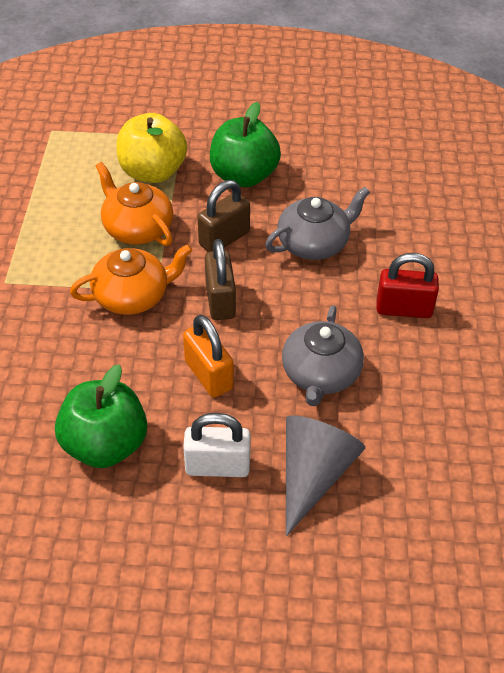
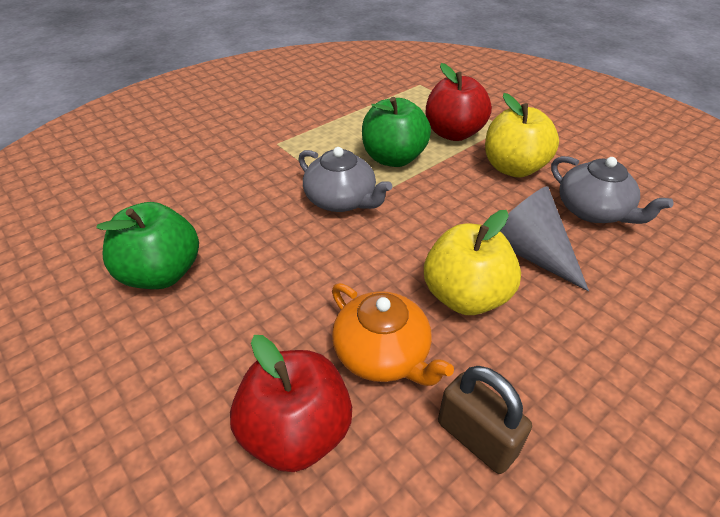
brown padlock: 2 -> 1
orange padlock: 1 -> 0
orange teapot: 2 -> 1
red apple: 0 -> 2
red padlock: 1 -> 0
white padlock: 1 -> 0
yellow apple: 1 -> 2

